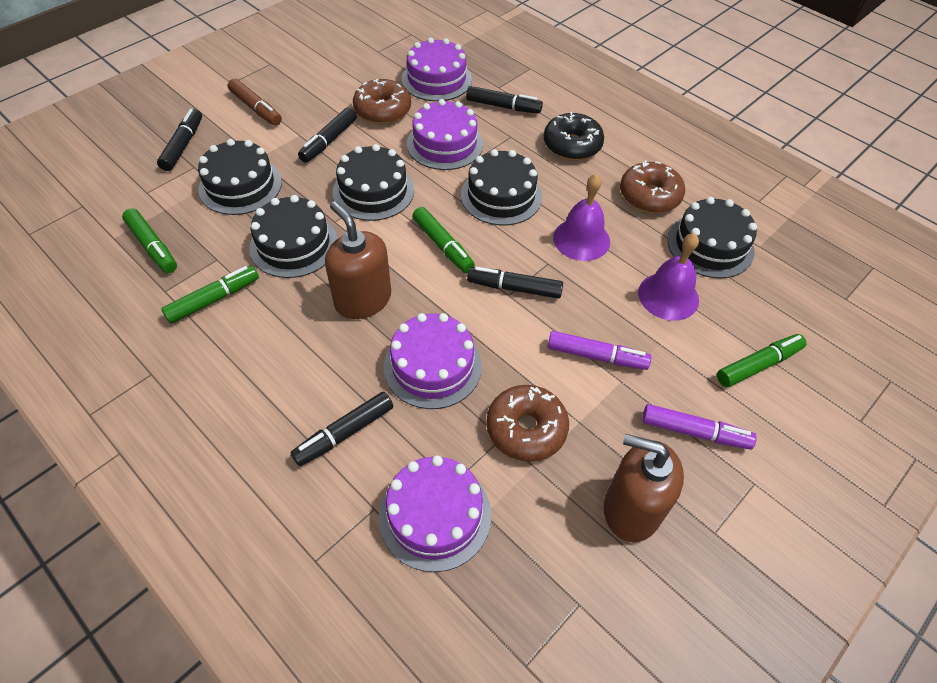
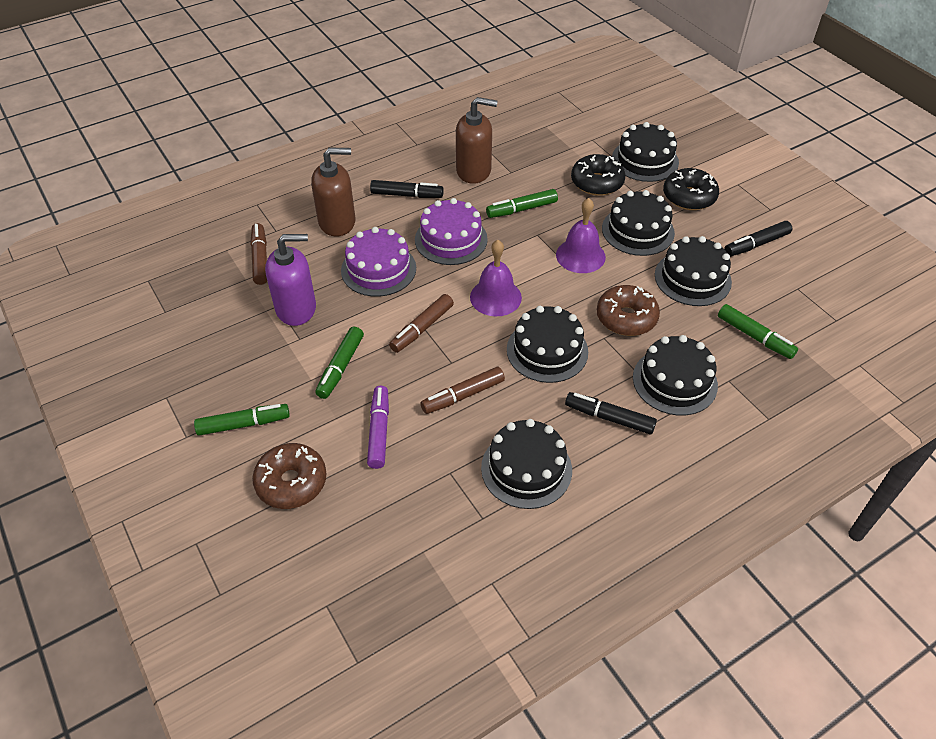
black cake: 5 -> 6
black donut: 1 -> 2
black marker: 5 -> 3
brown donut: 3 -> 2
brown marker: 1 -> 3
purple cake: 4 -> 2
purple marker: 2 -> 1
purple soap dispenser: 0 -> 1

